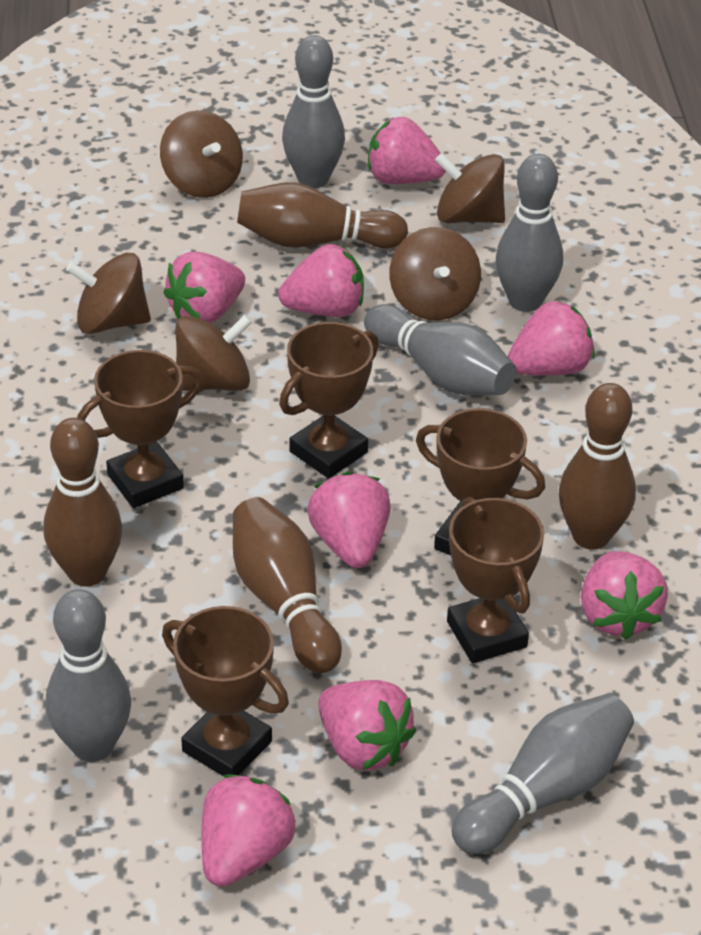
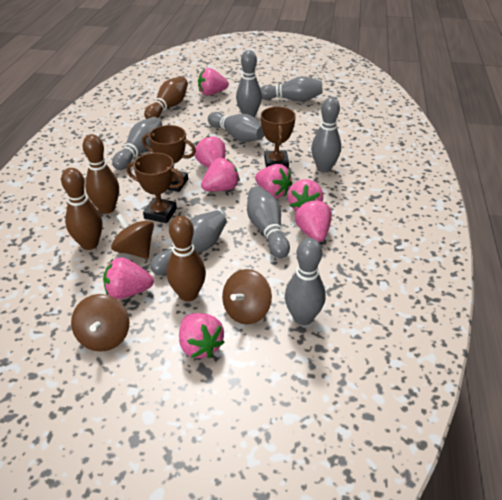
brown spinning top: 5 -> 3
brown trophy: 5 -> 3
grey bowling pin: 5 -> 8

